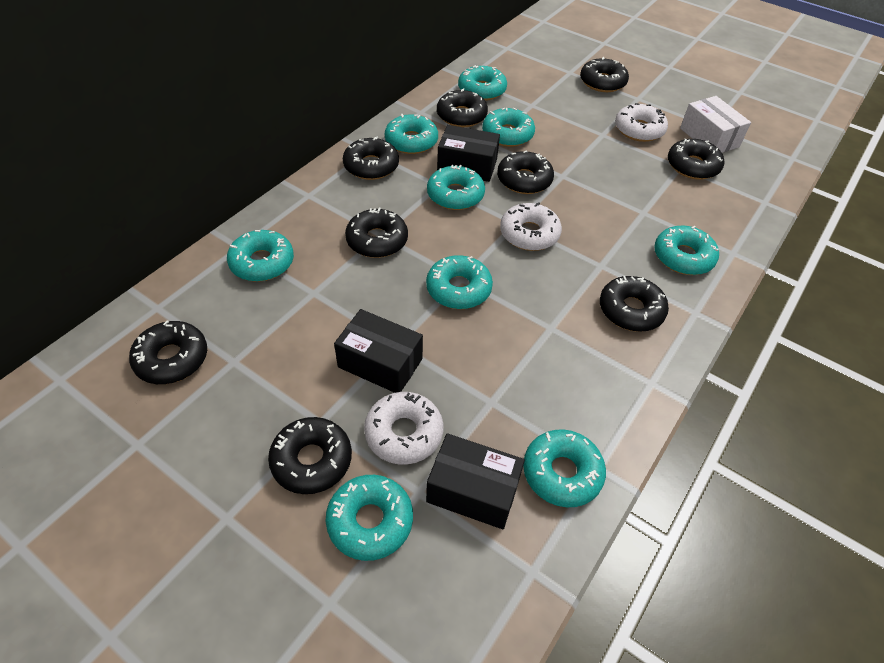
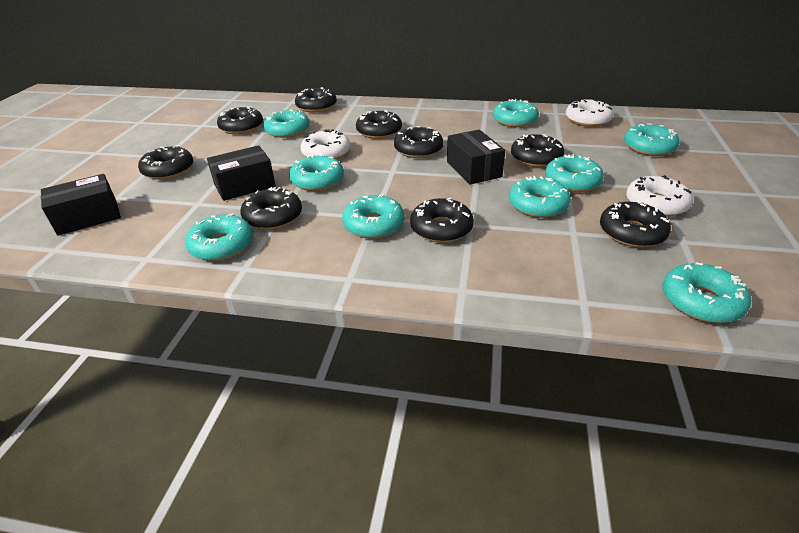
white box: 1 -> 0

